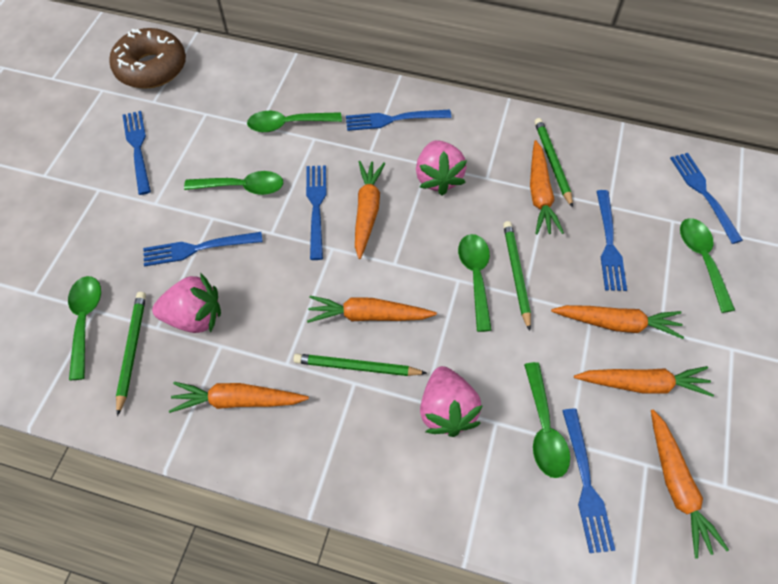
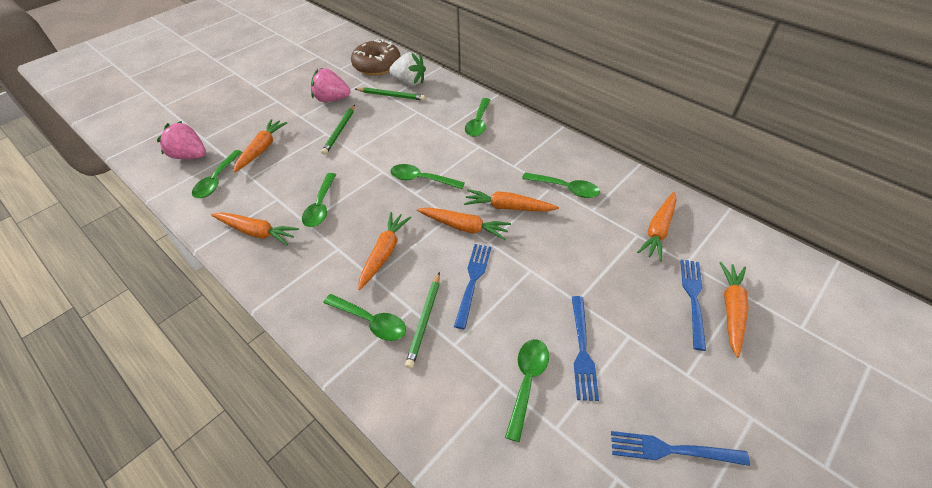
blue fork: 7 -> 4
green pencil: 4 -> 3
green spoon: 6 -> 7
pink strawberry: 3 -> 2
white strawberry: 0 -> 1

